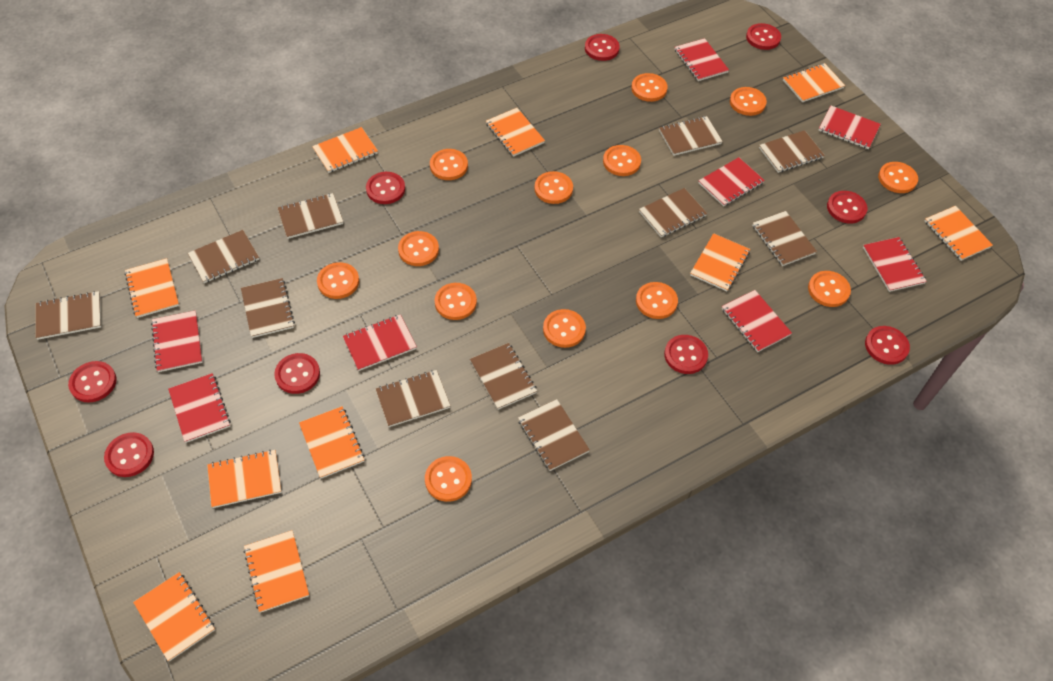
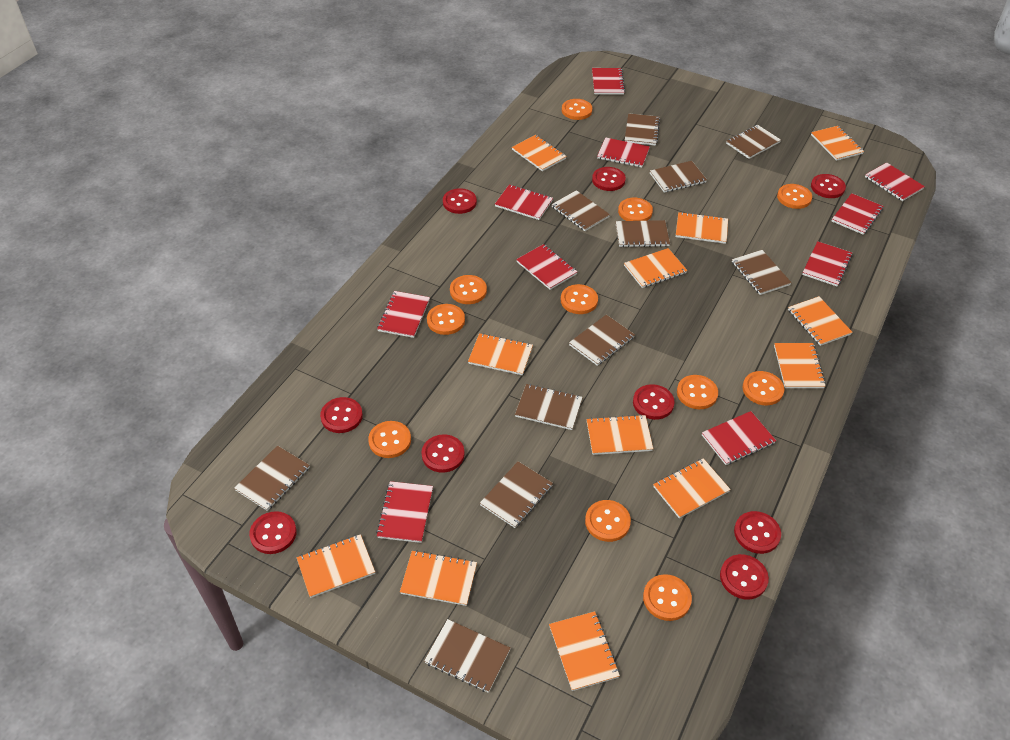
orange button: 13 -> 11
orange notebook: 10 -> 12
red notebook: 8 -> 10

